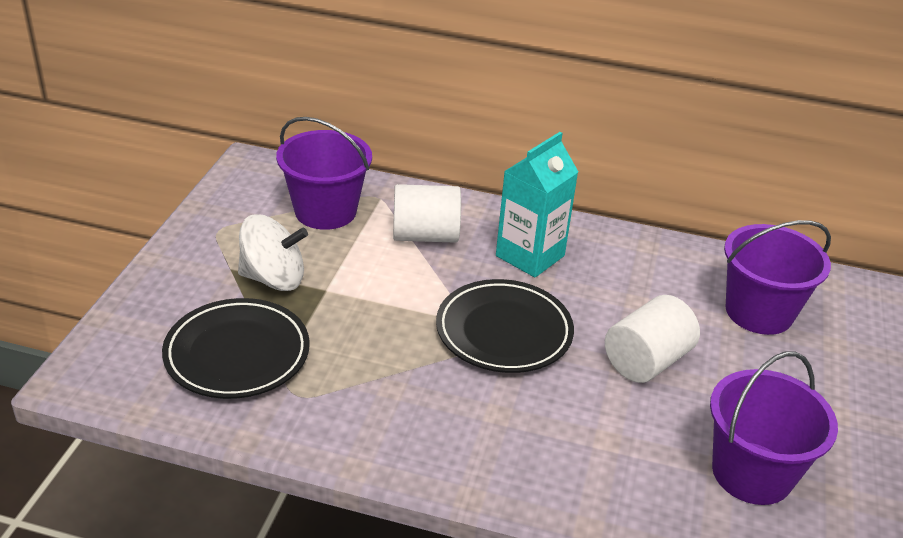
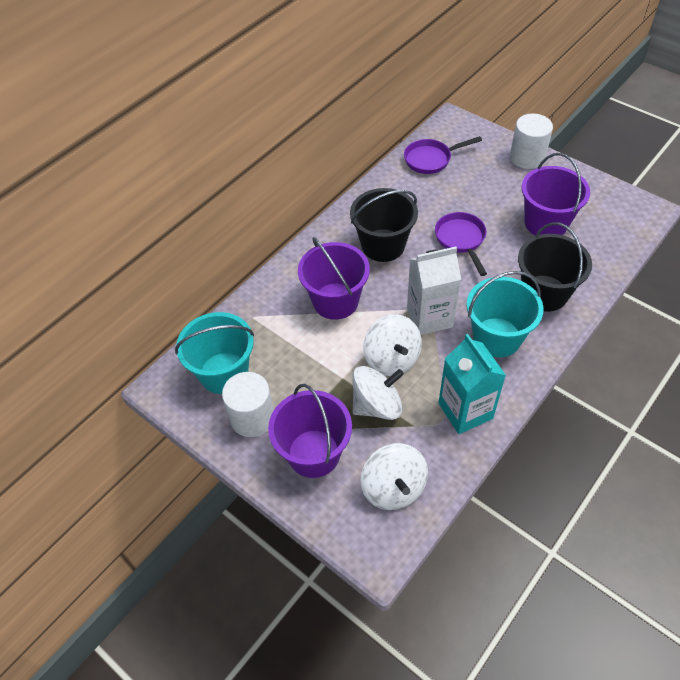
black bucket: 0 -> 2
black plate: 2 -> 0
purple pan: 0 -> 2
turquoise bucket: 0 -> 2
white carton: 0 -> 1
white spinning top: 1 -> 3

